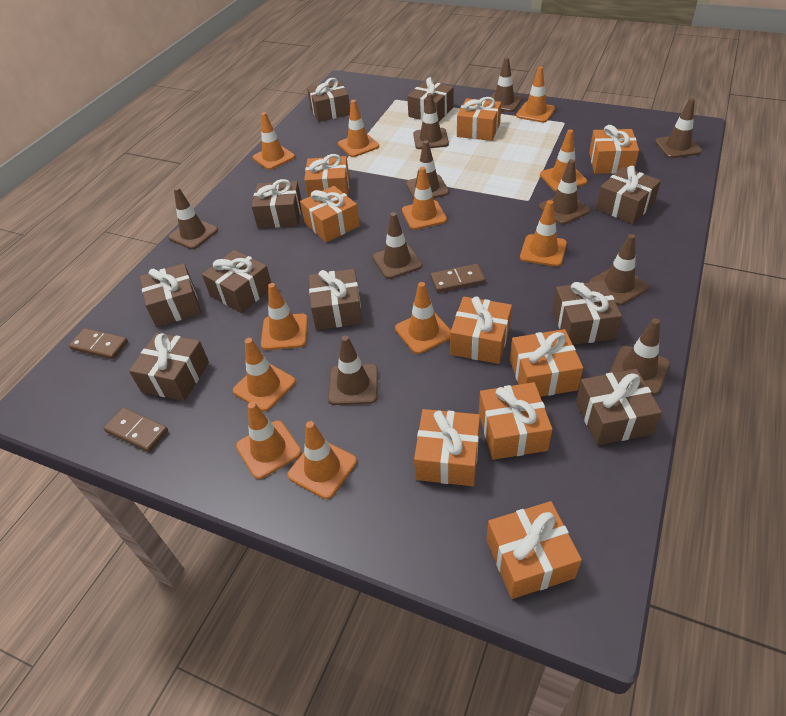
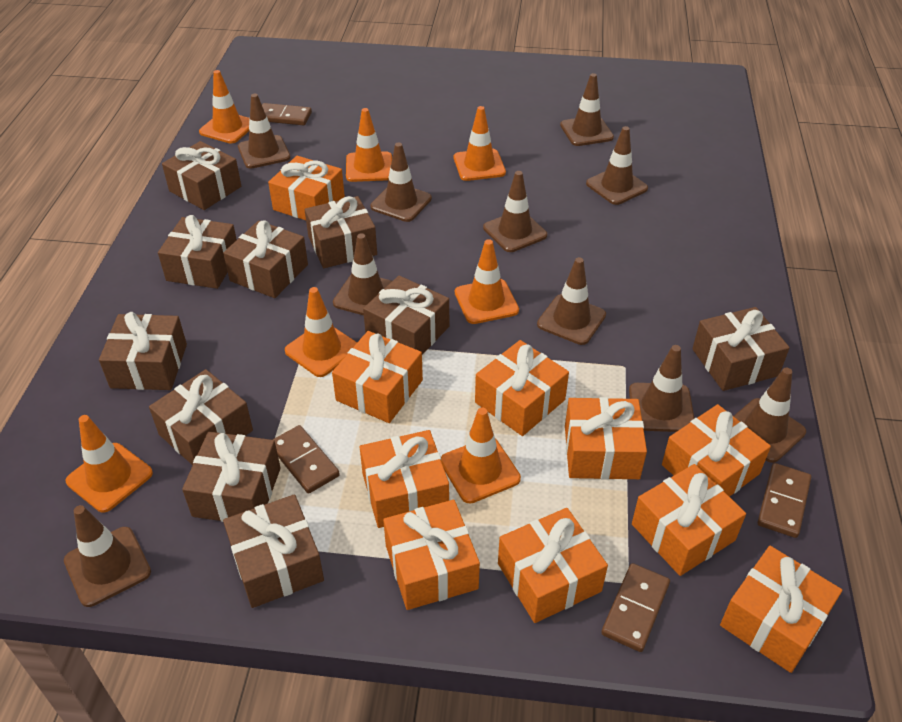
brown domino: 3 -> 4
orange gift: 9 -> 10
orange traffic cone: 11 -> 7

